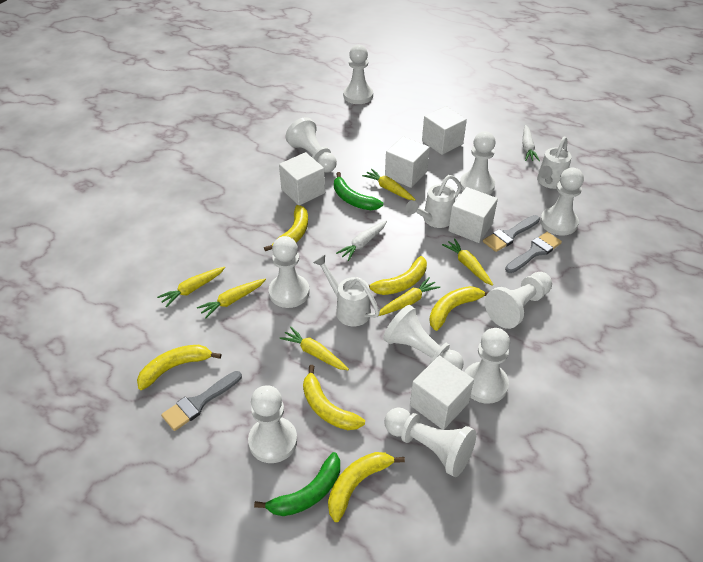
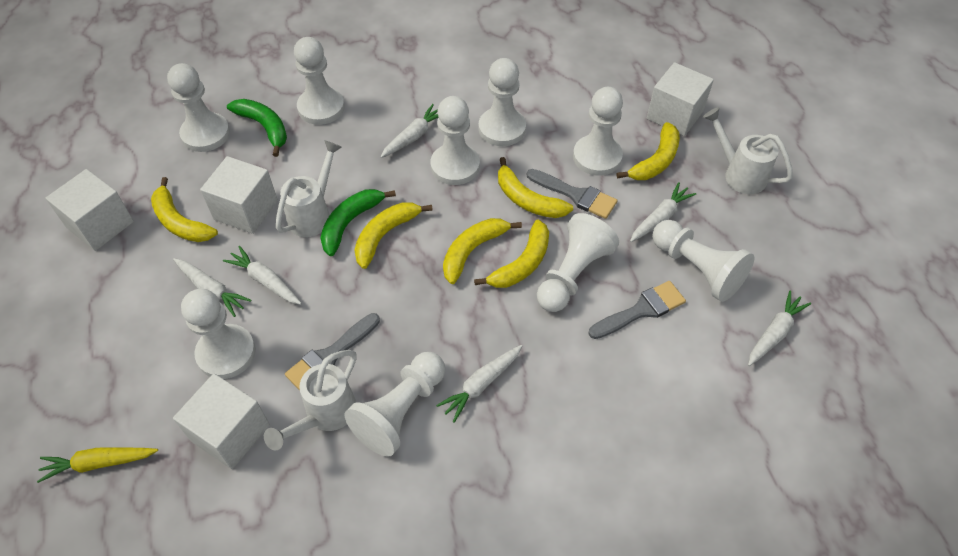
white carrot: 2 -> 6
white cube: 5 -> 4
white pawn: 10 -> 9
yellow carrot: 6 -> 1

